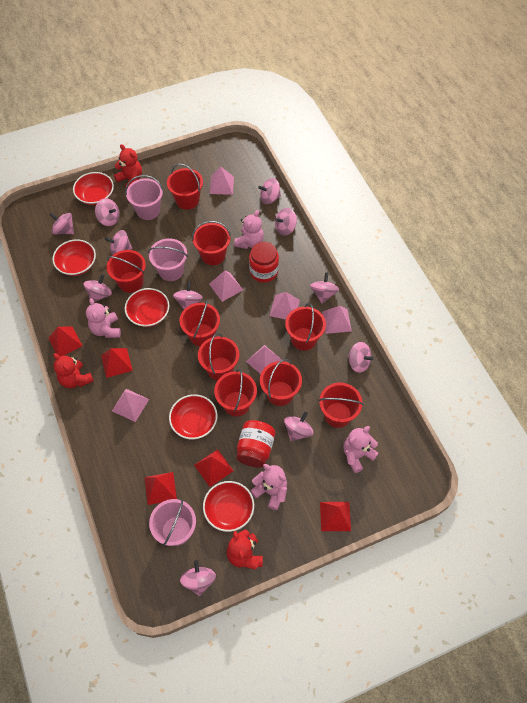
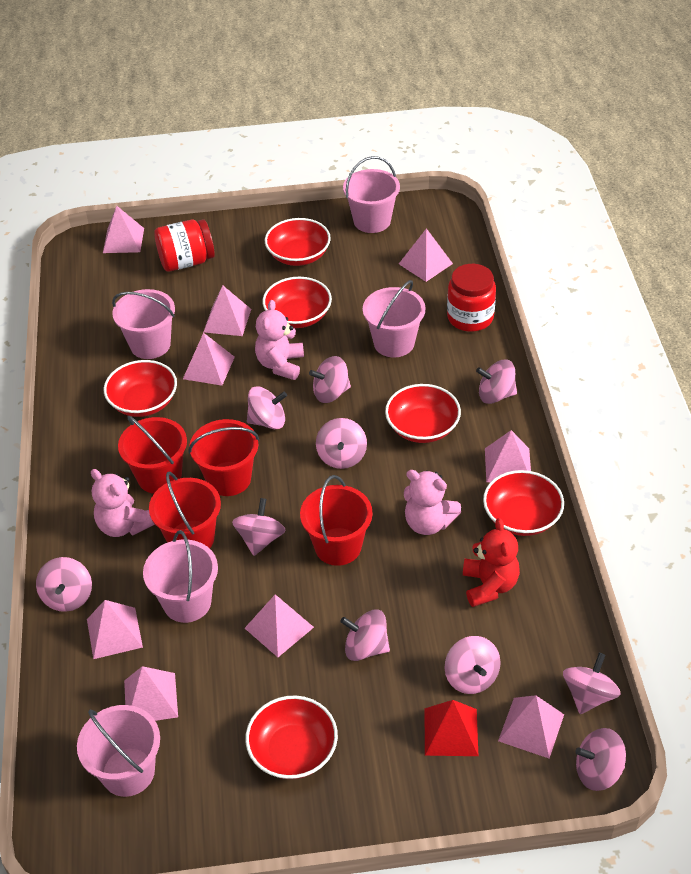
pink bucket: 3 -> 5
pink pyramid: 6 -> 9
pink spinning top: 11 -> 10
pink teddy bear: 4 -> 3
red bowl: 5 -> 6
red bucket: 9 -> 4
red pyramid: 5 -> 1
red teddy bear: 3 -> 1

